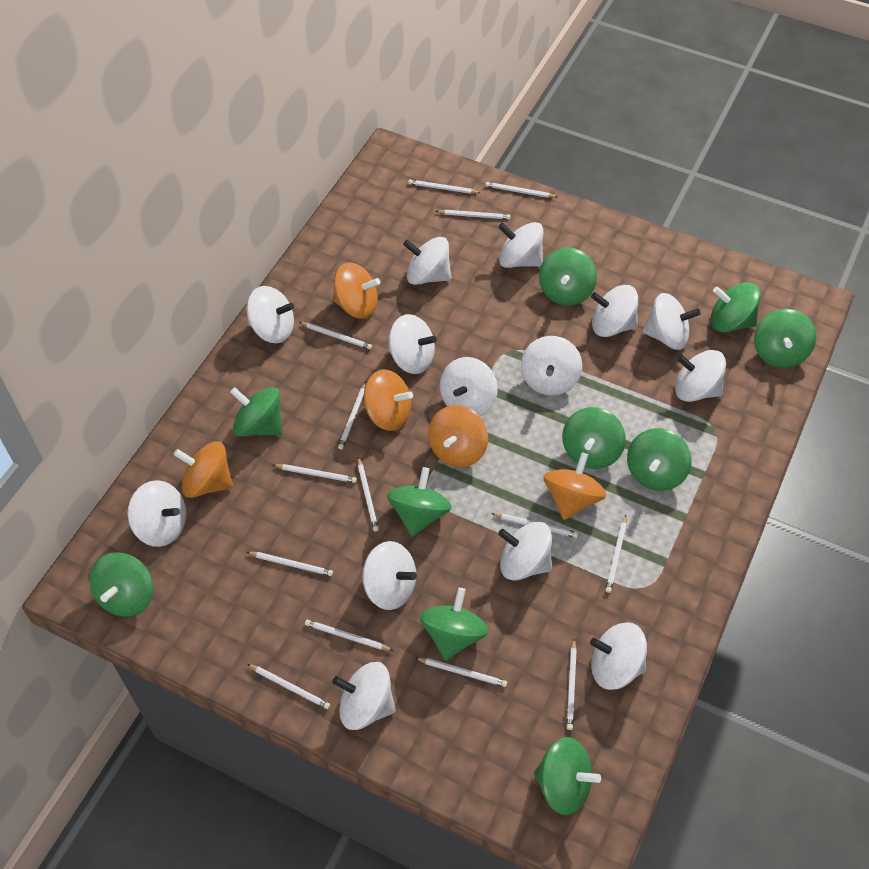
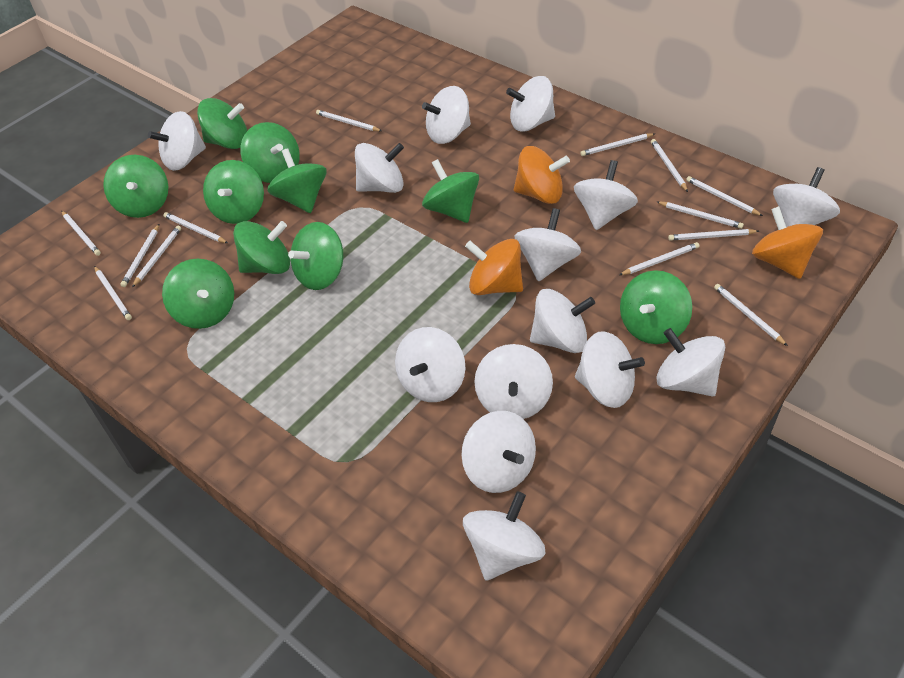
orange spinning top: 5 -> 3
white pencil: 14 -> 13

